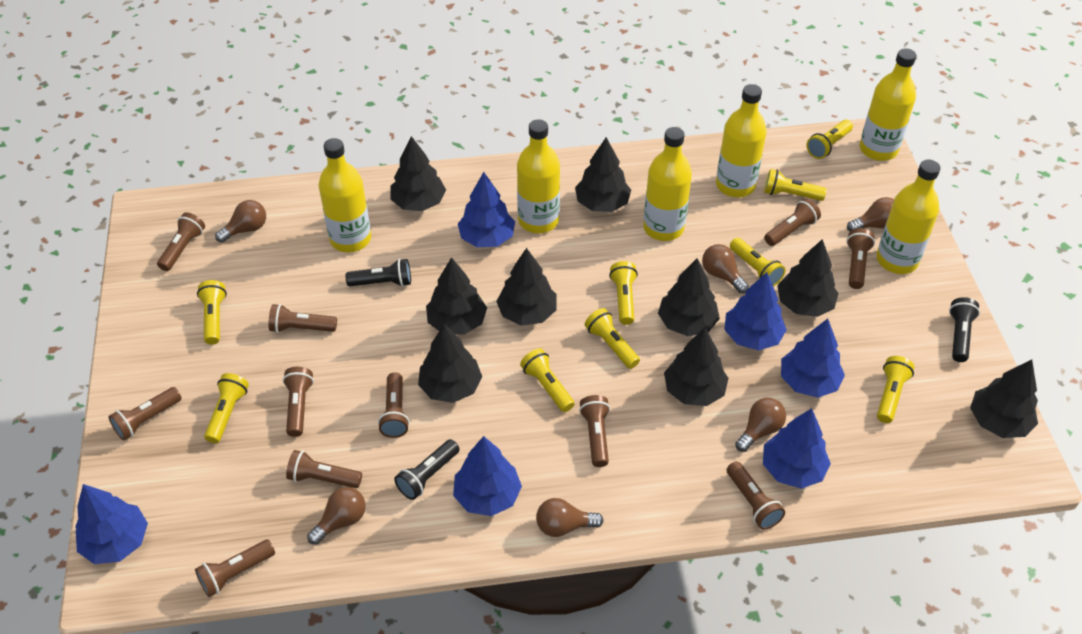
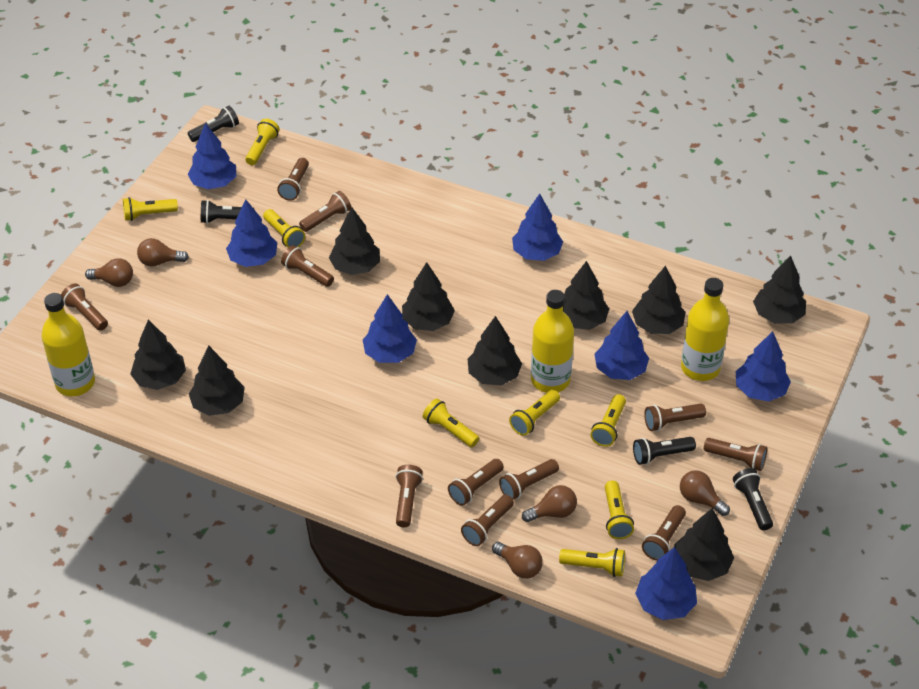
black flashlight: 3 -> 4
blue tree: 6 -> 7
brown light bulb: 6 -> 5
yellow bottle: 6 -> 3
yellow flashlight: 9 -> 8

